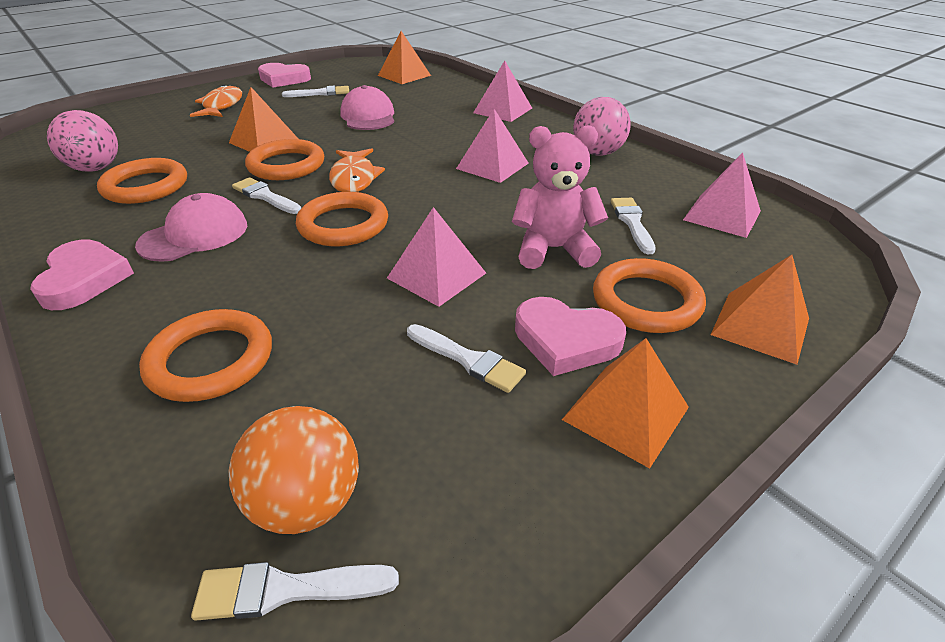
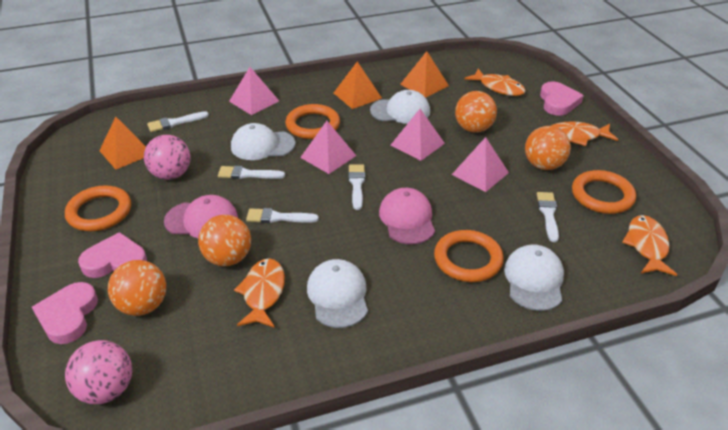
orange ball: 1 -> 4
orange fish: 2 -> 4
orange pyramid: 4 -> 3
orange ring: 5 -> 4
pink teddy bear: 1 -> 0
white cap: 0 -> 4

